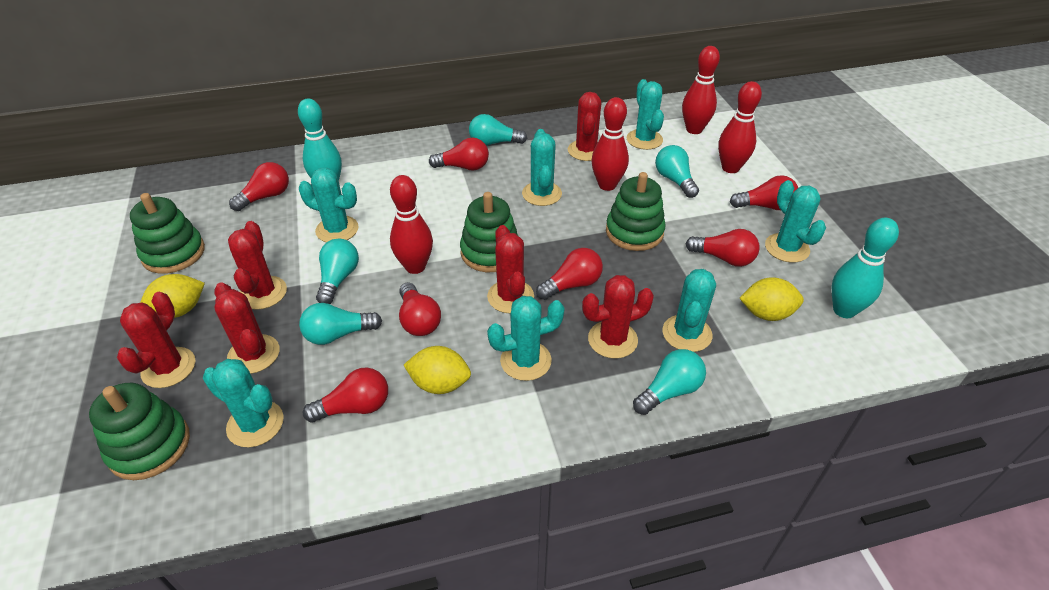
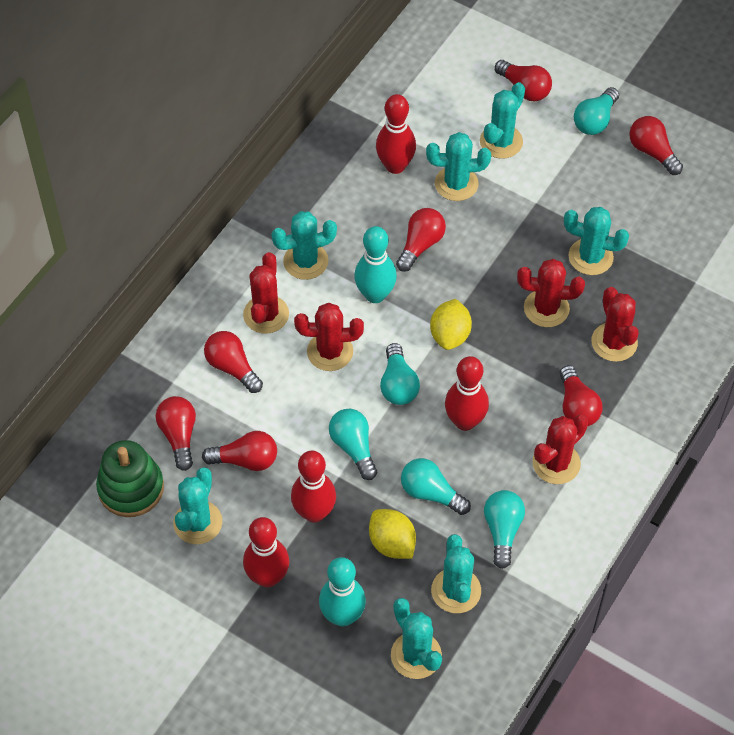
green stacking toy: 4 -> 1
red cactus: 6 -> 5
yellow lemon: 3 -> 2

